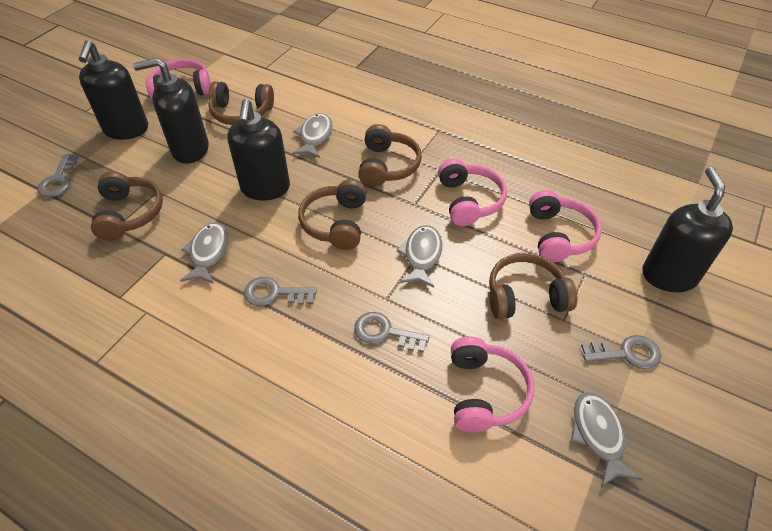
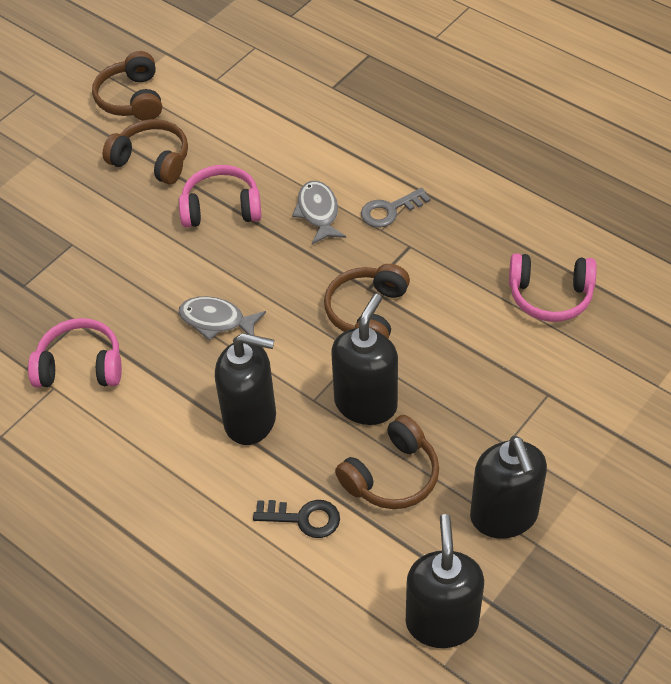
black key: 0 -> 1
brown headphones: 5 -> 4
grey fish: 4 -> 2
grey key: 4 -> 1
pink headphones: 4 -> 3

